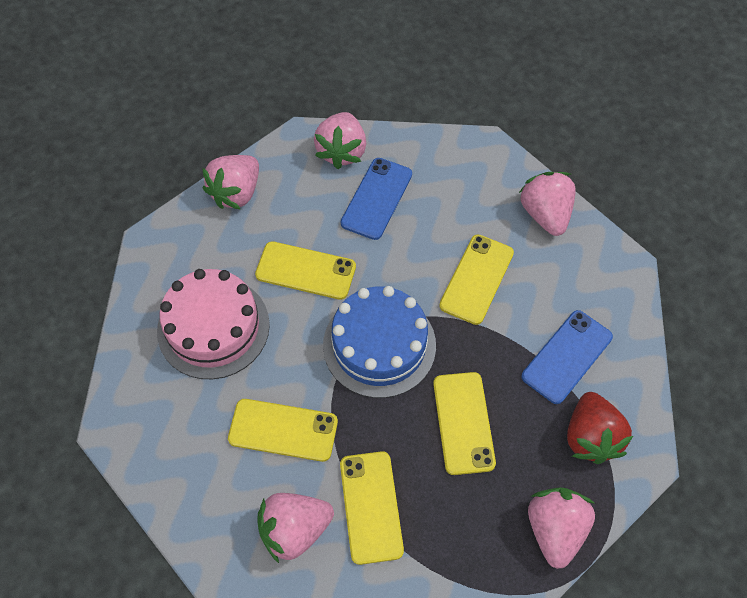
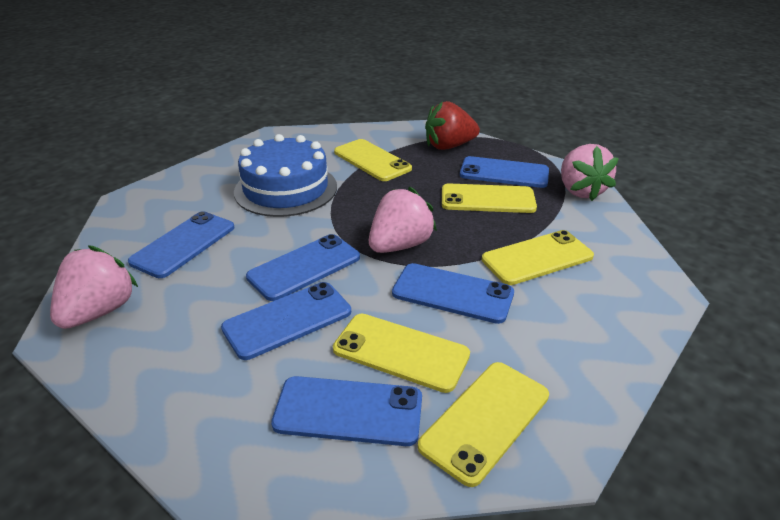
blue phone: 2 -> 6
pink cake: 1 -> 0
pink strawberry: 5 -> 3

